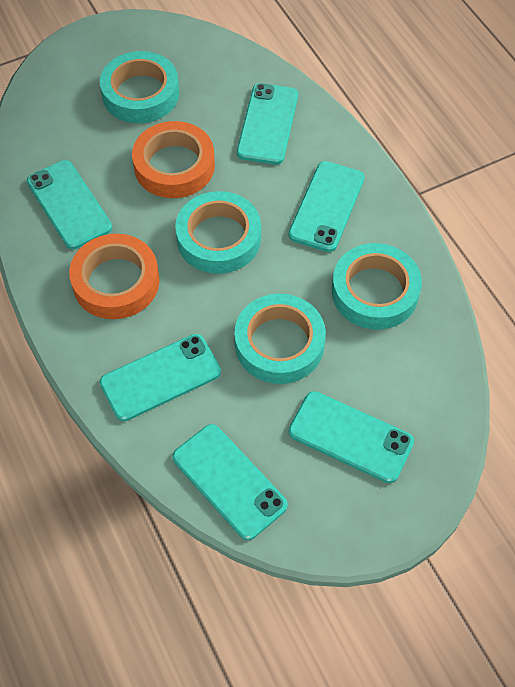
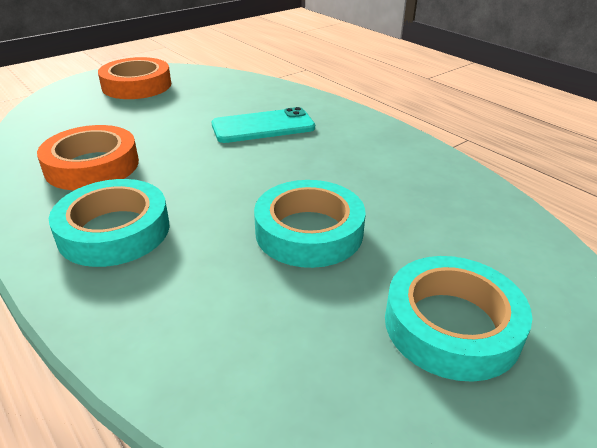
turquoise phone: 6 -> 1
turquoise tape: 4 -> 3

